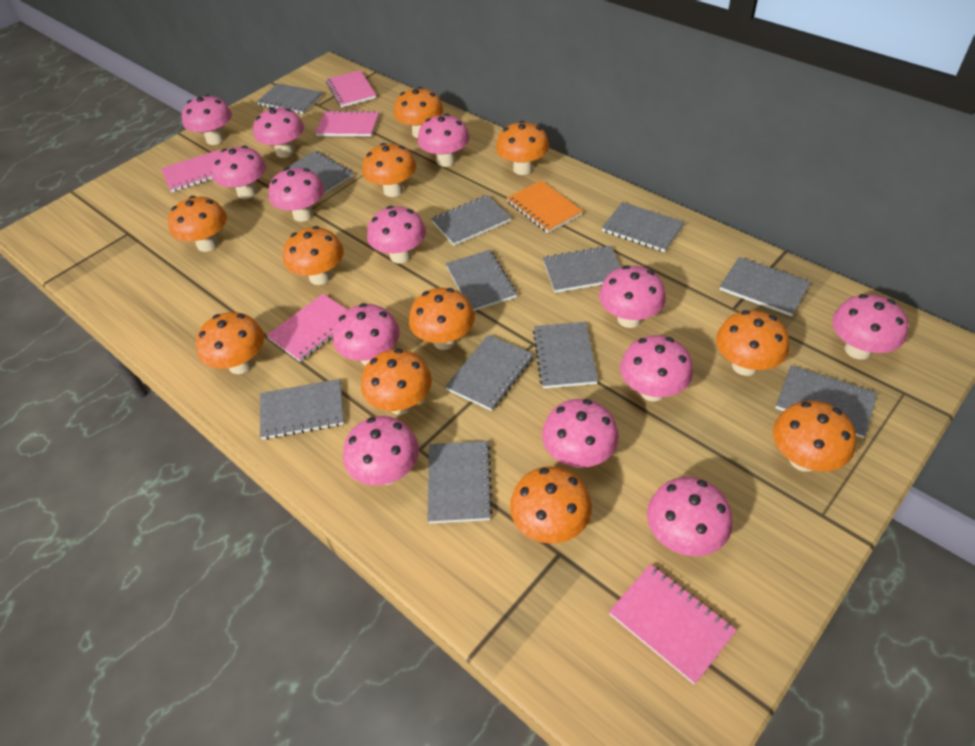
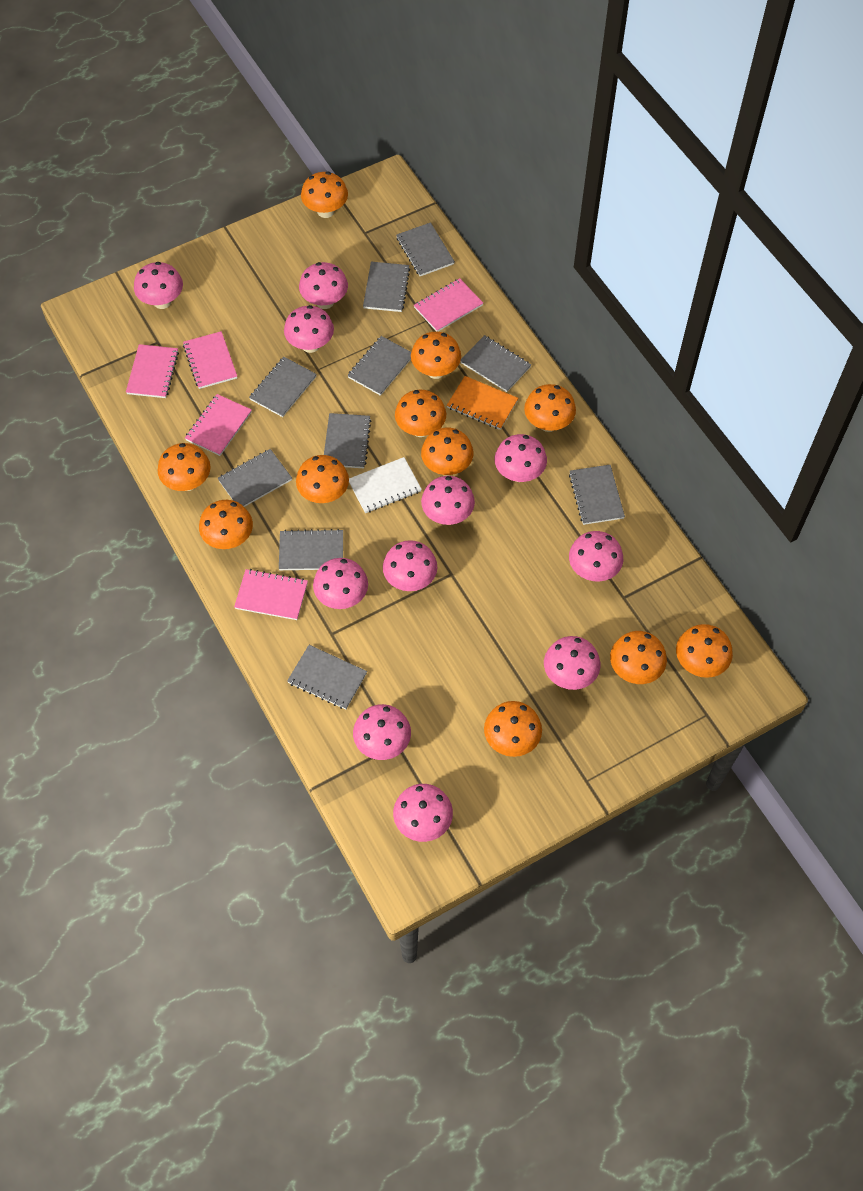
grey notebook: 12 -> 10
pink mushroom: 13 -> 11
white notebook: 0 -> 1

